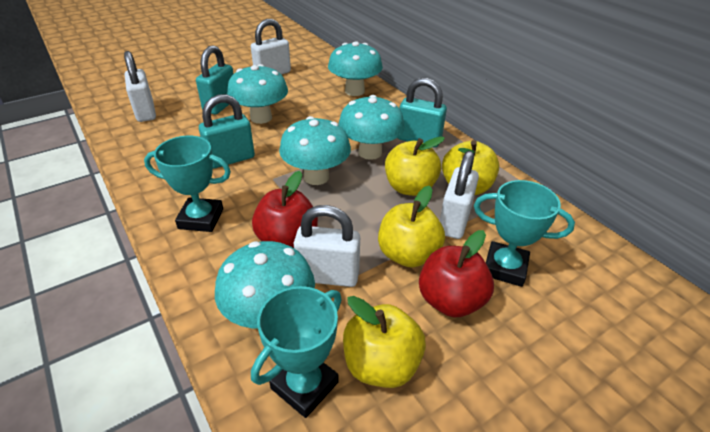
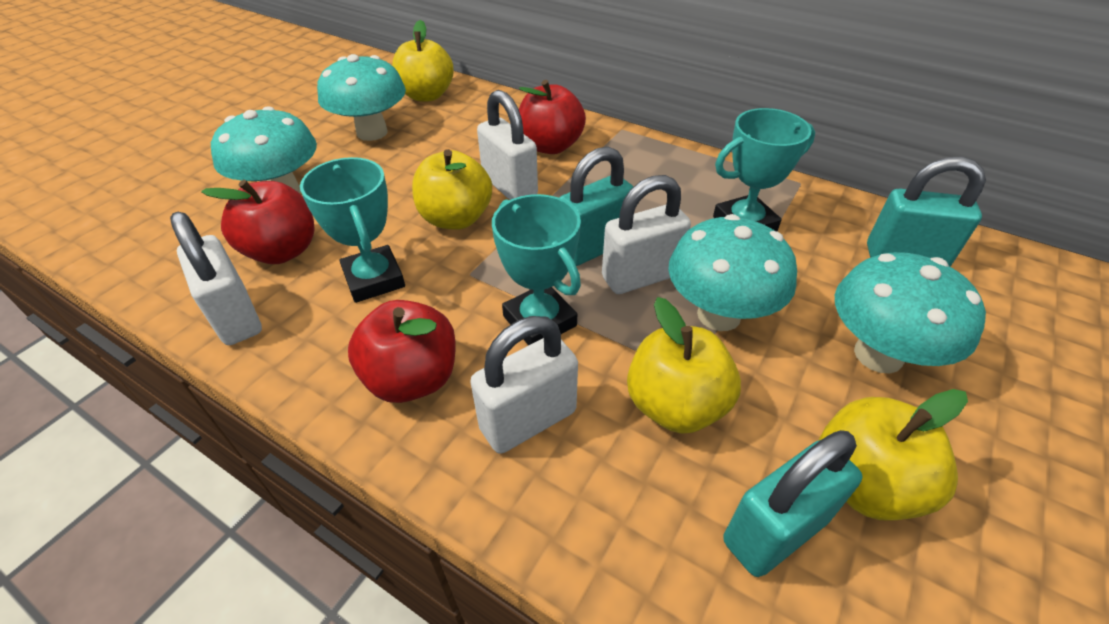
red apple: 2 -> 3
turquoise mushroom: 5 -> 4

